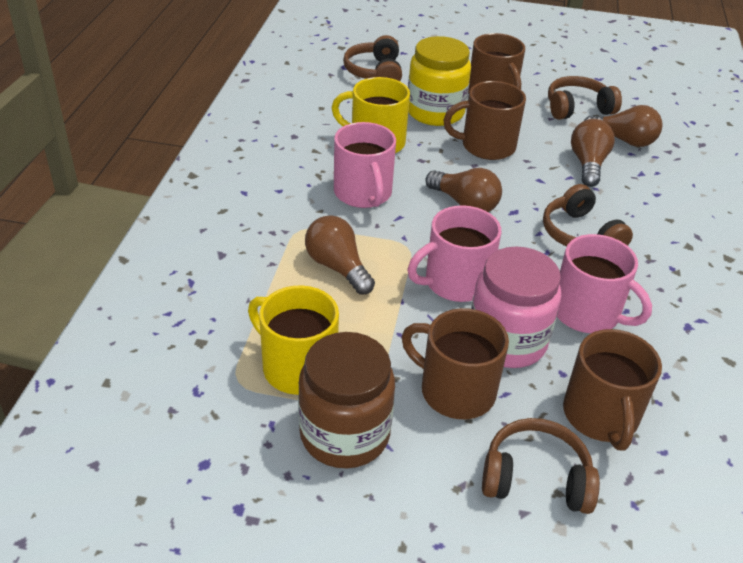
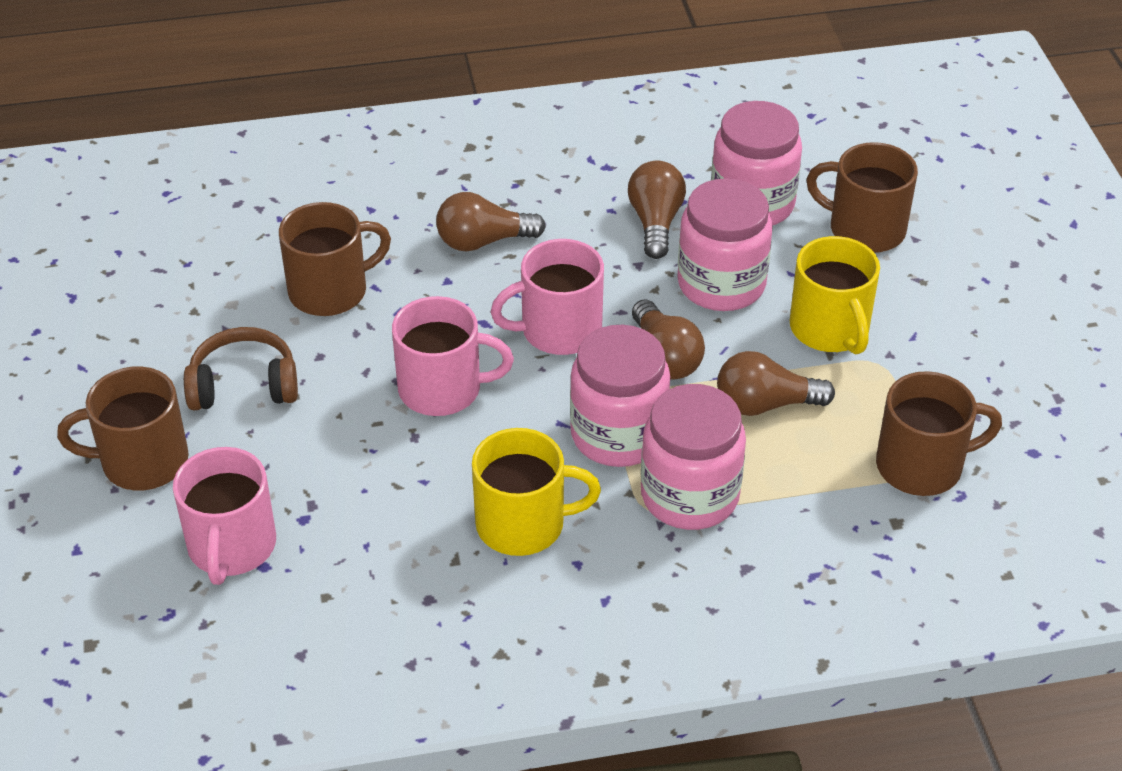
brown headphones: 4 -> 1
brown jar: 1 -> 0
pink jar: 1 -> 4
yellow jar: 1 -> 0

